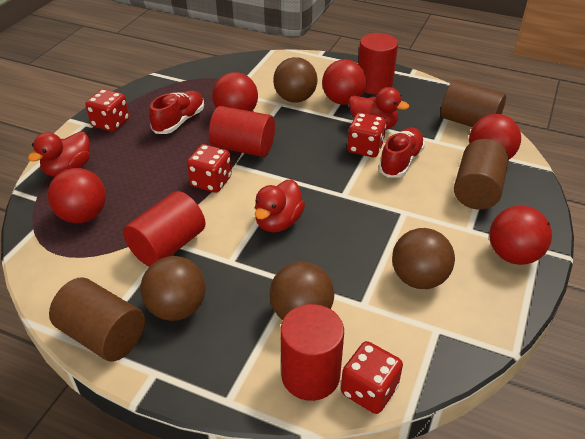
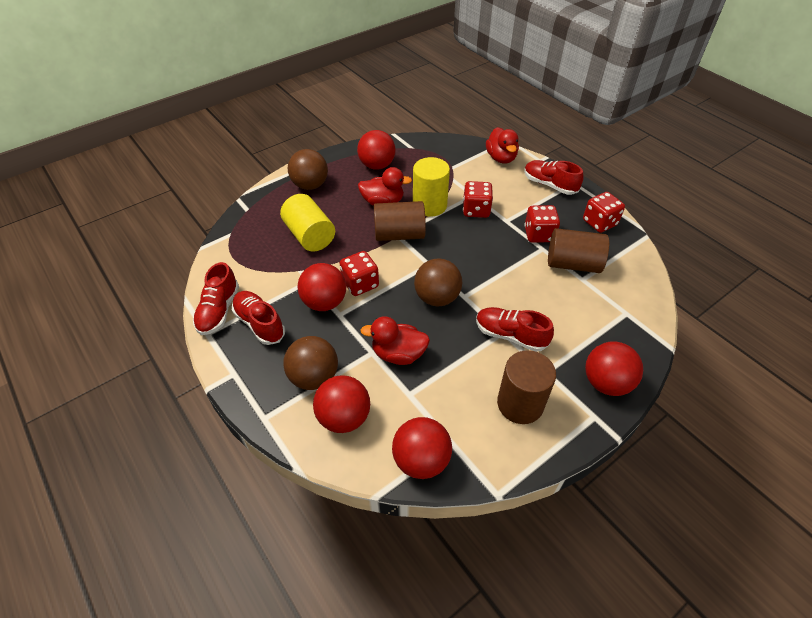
brown ball: 4 -> 3
red cylinder: 4 -> 0
red shoe: 2 -> 4
yellow cylinder: 0 -> 2

